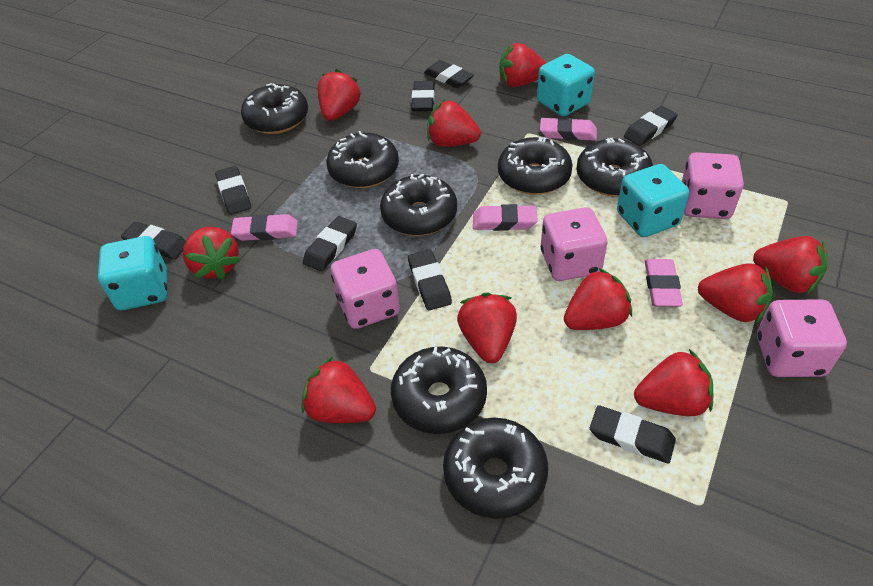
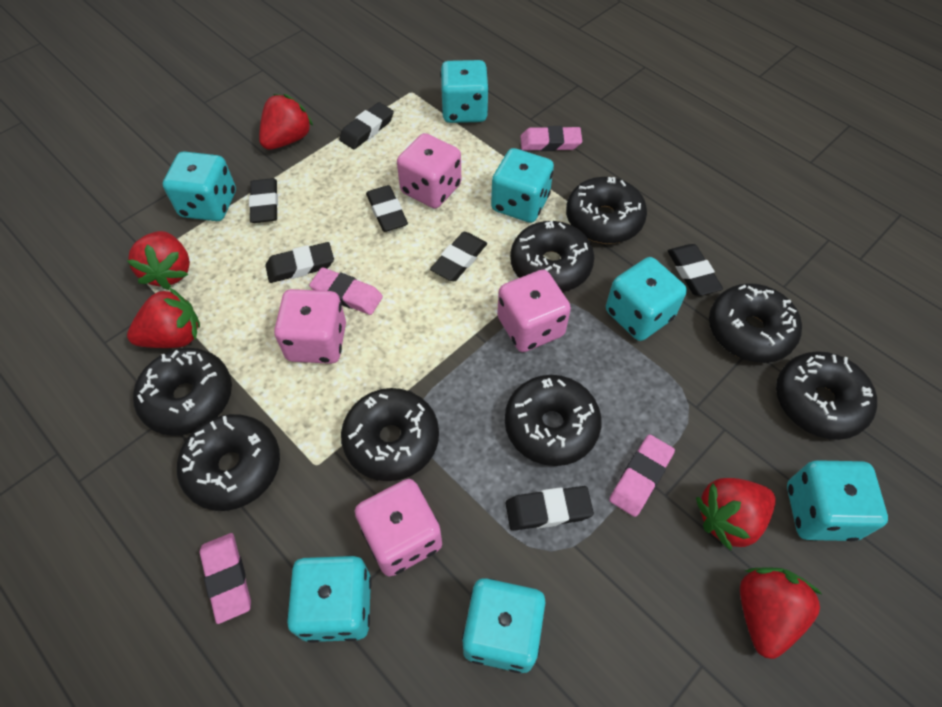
black donut: 7 -> 8
black eraser: 8 -> 7
red strawberry: 10 -> 5
turquoise dice: 3 -> 7

